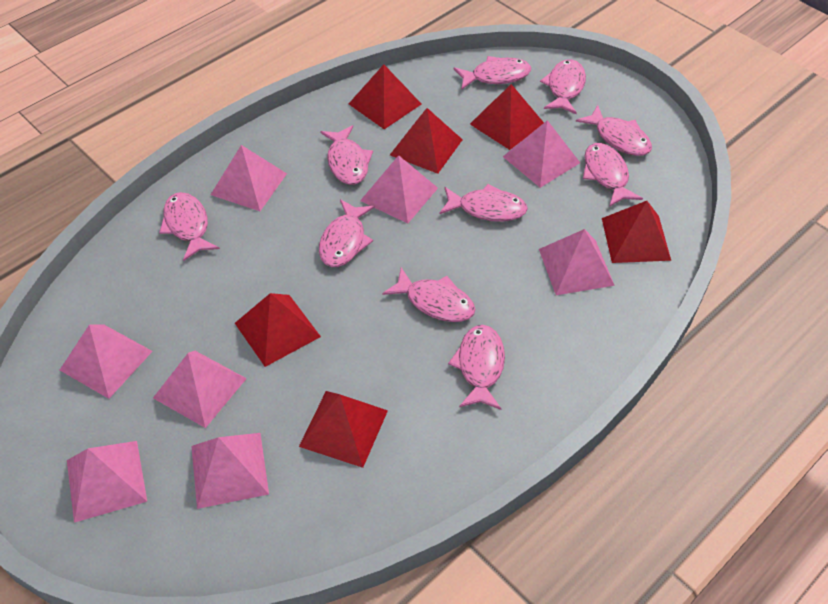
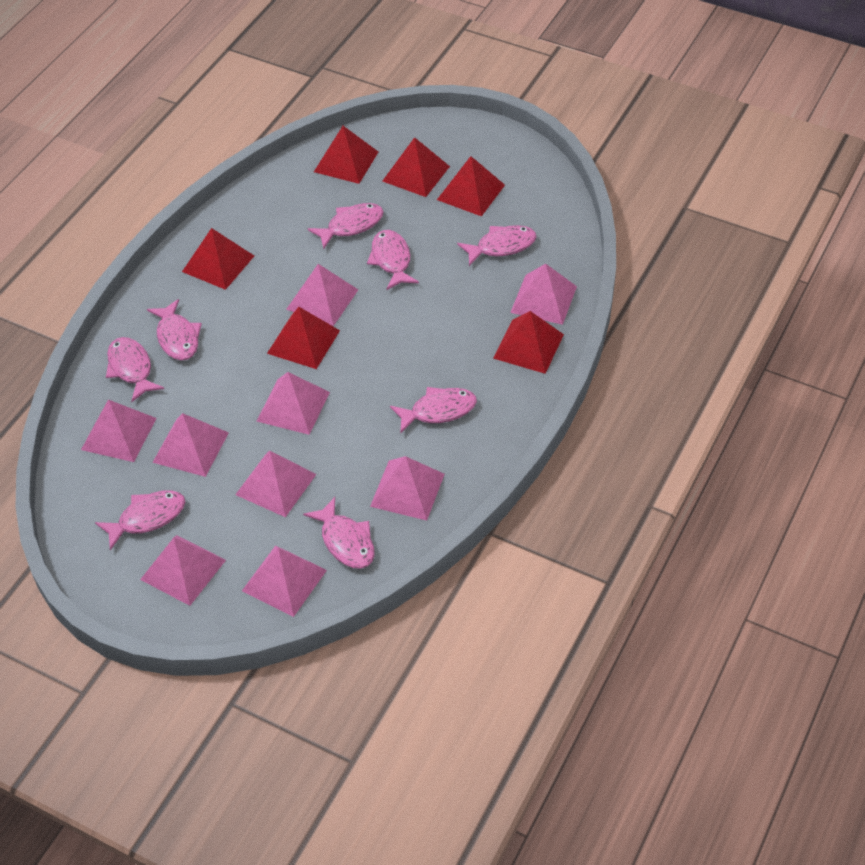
pink fish: 10 -> 8
pink pyramid: 8 -> 9

